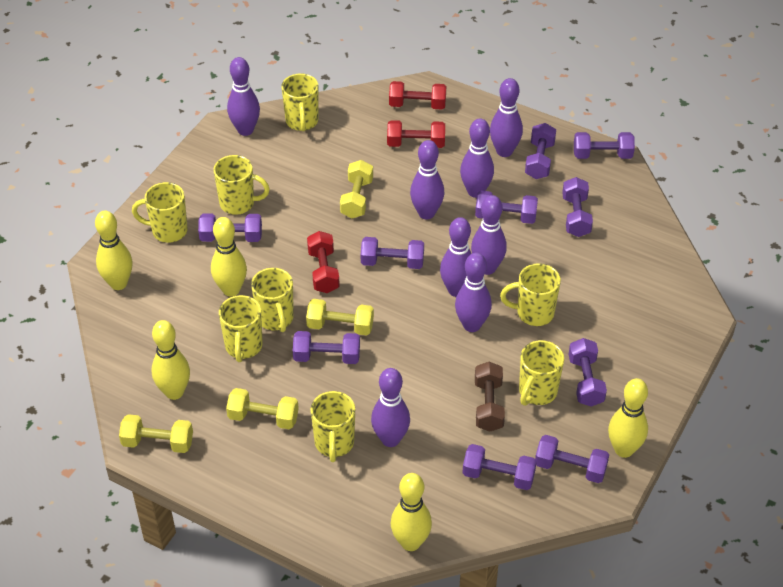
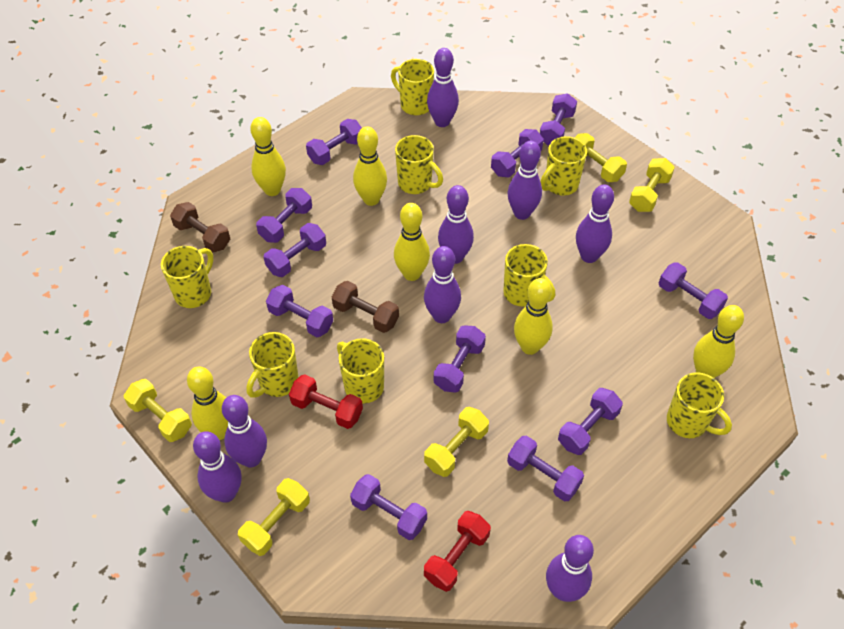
brown dumbbell: 1 -> 2
purple dumbbell: 10 -> 11
red dumbbell: 3 -> 2
yellow bowling pin: 5 -> 6
yellow dumbbell: 4 -> 5

